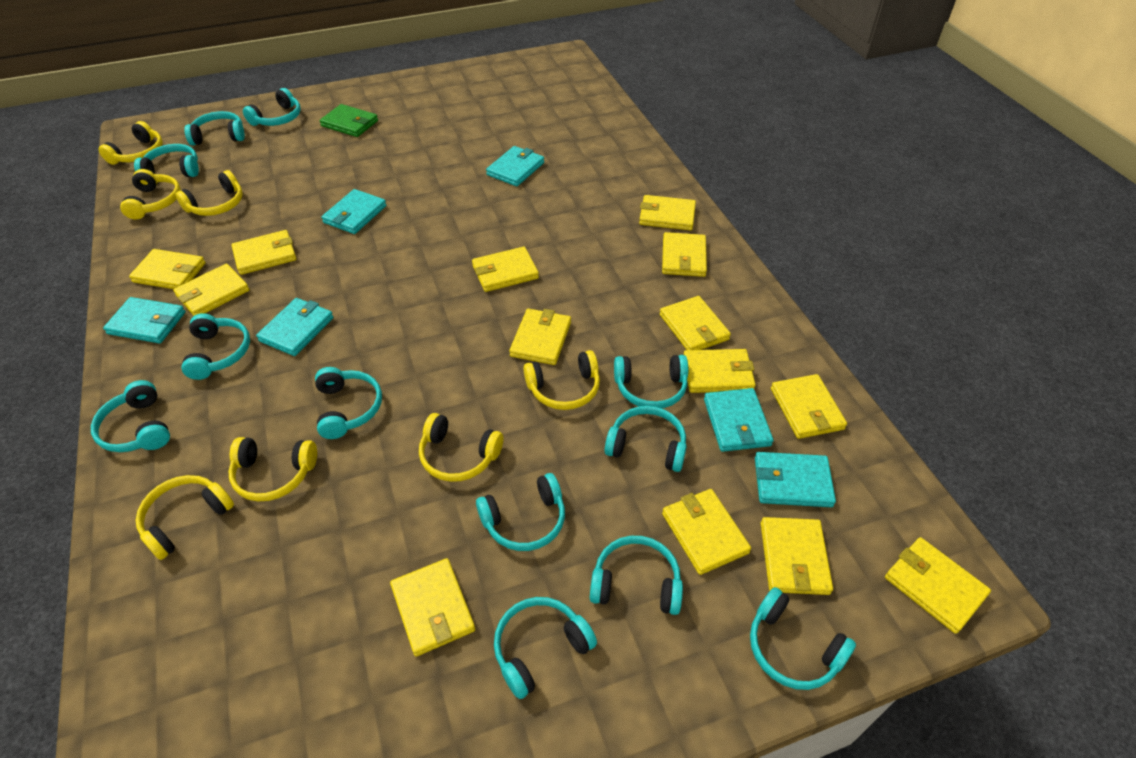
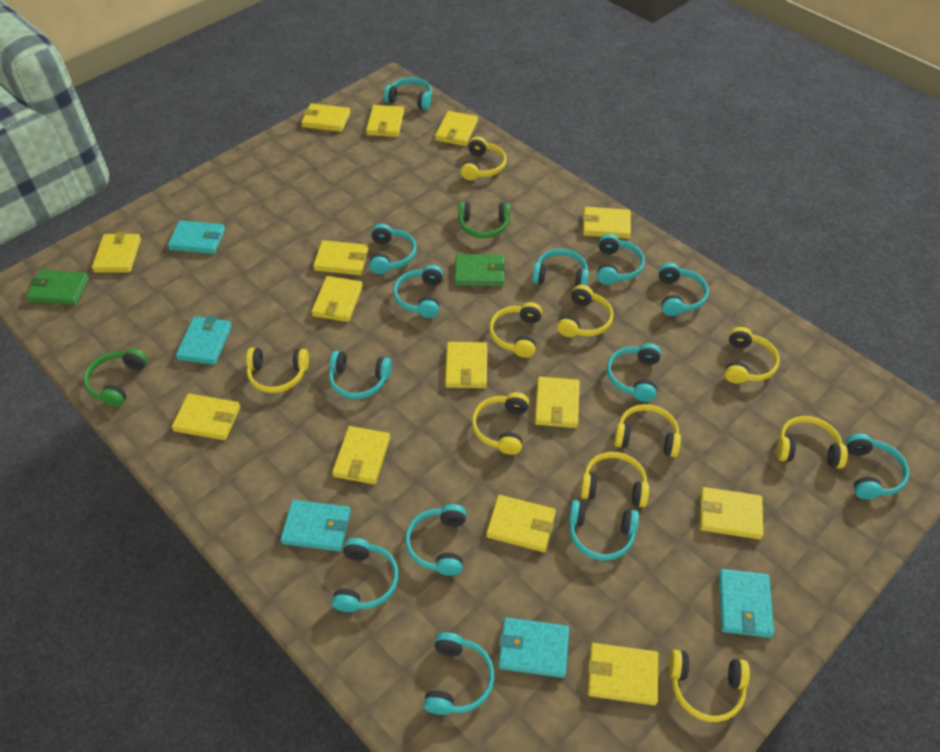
green headphones: 0 -> 2
green wallet: 1 -> 2
turquoise headphones: 12 -> 13
turquoise wallet: 6 -> 5
yellow headphones: 7 -> 10

